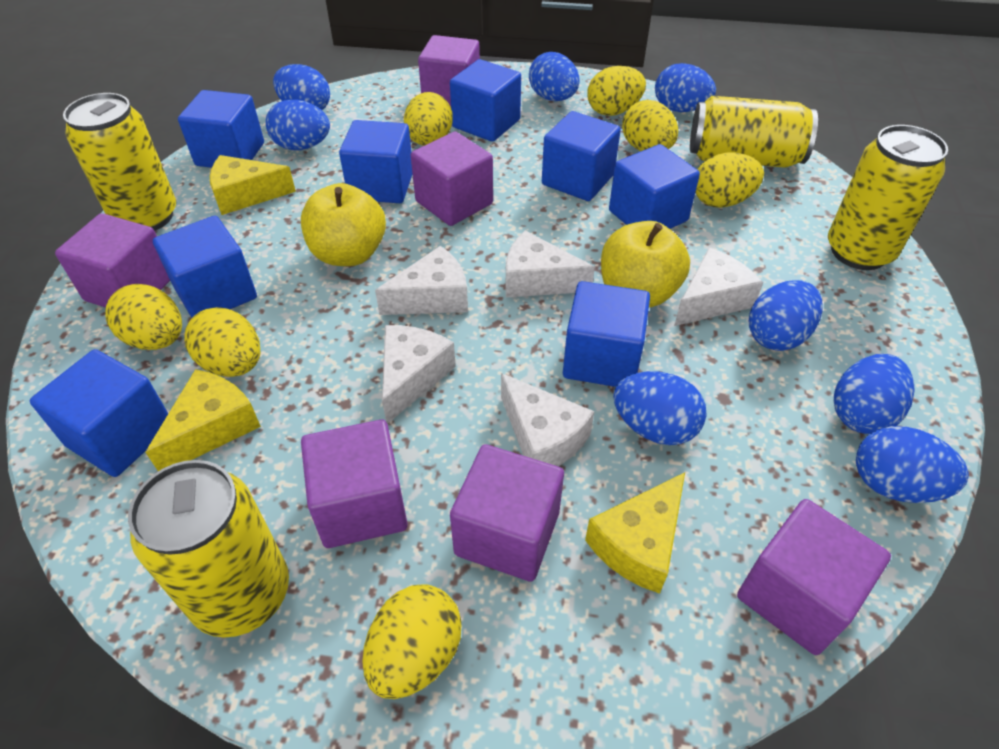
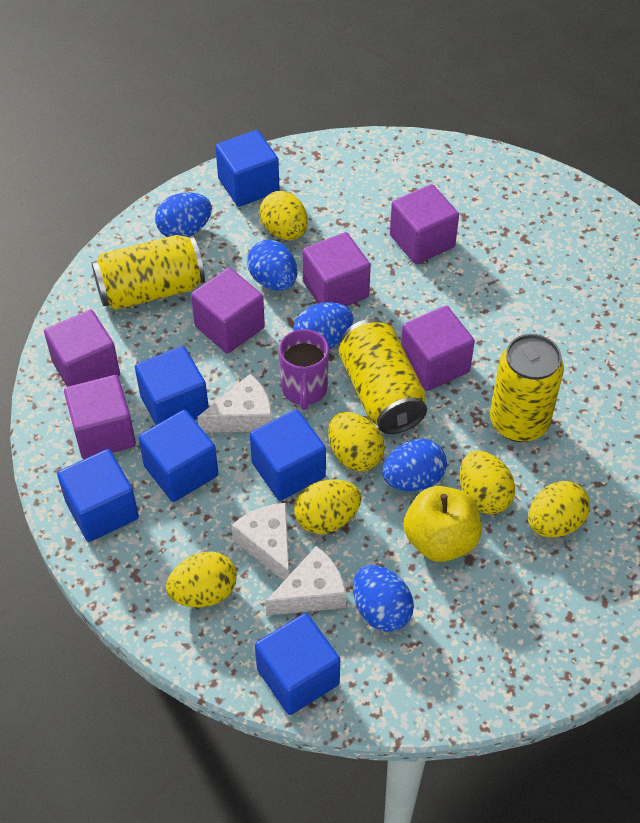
blue cube: 8 -> 6
blue egg: 8 -> 5
purple mug: 0 -> 1
white cheese: 5 -> 3
yellow apple: 2 -> 1
yellow can: 4 -> 3
yellow cheese: 3 -> 0
yellow egg: 7 -> 6

